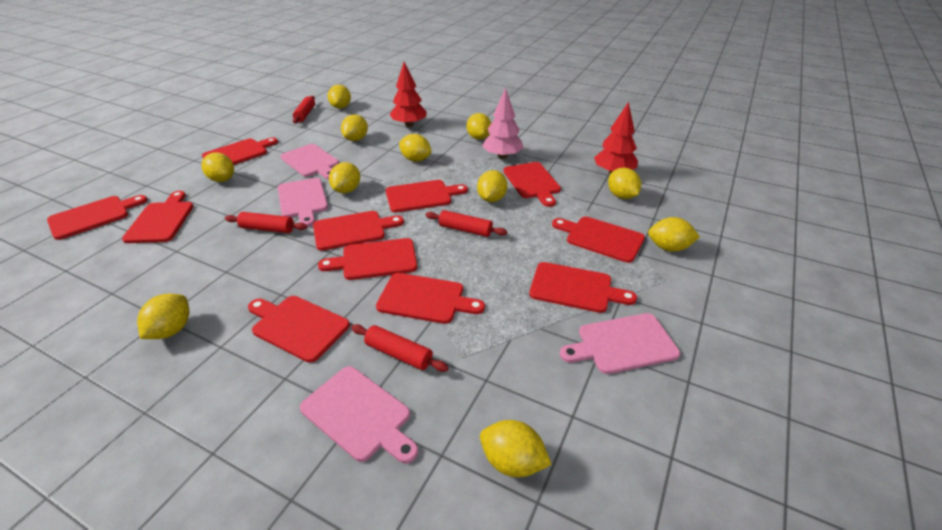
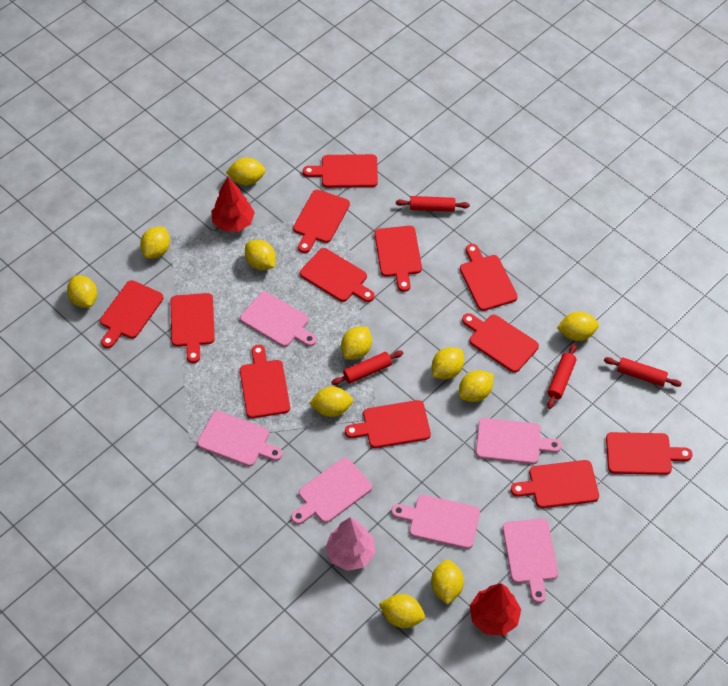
pink cutting board: 4 -> 6
red cutting board: 11 -> 12

